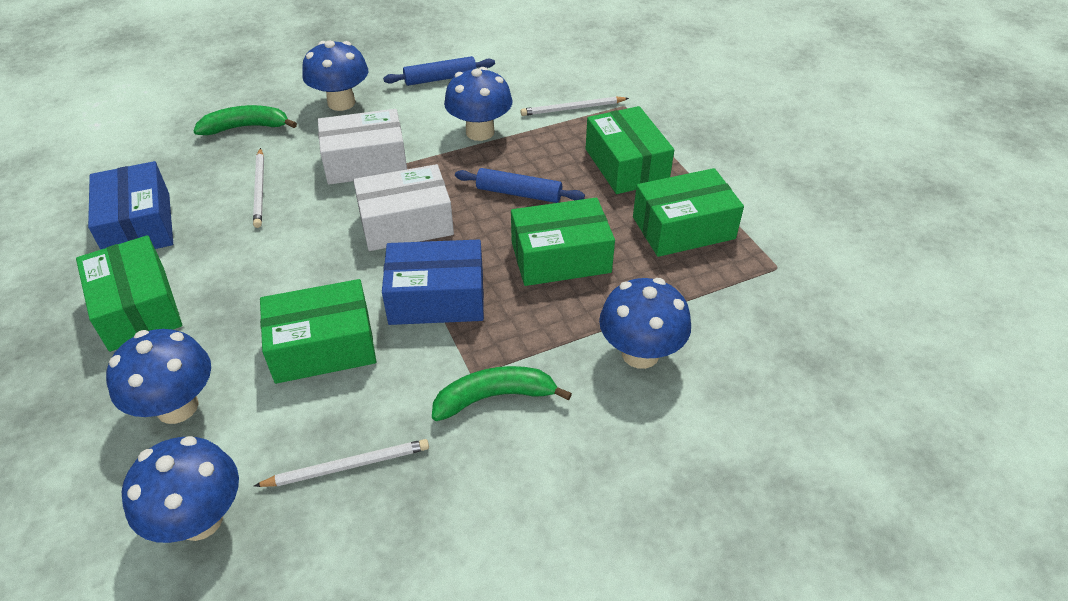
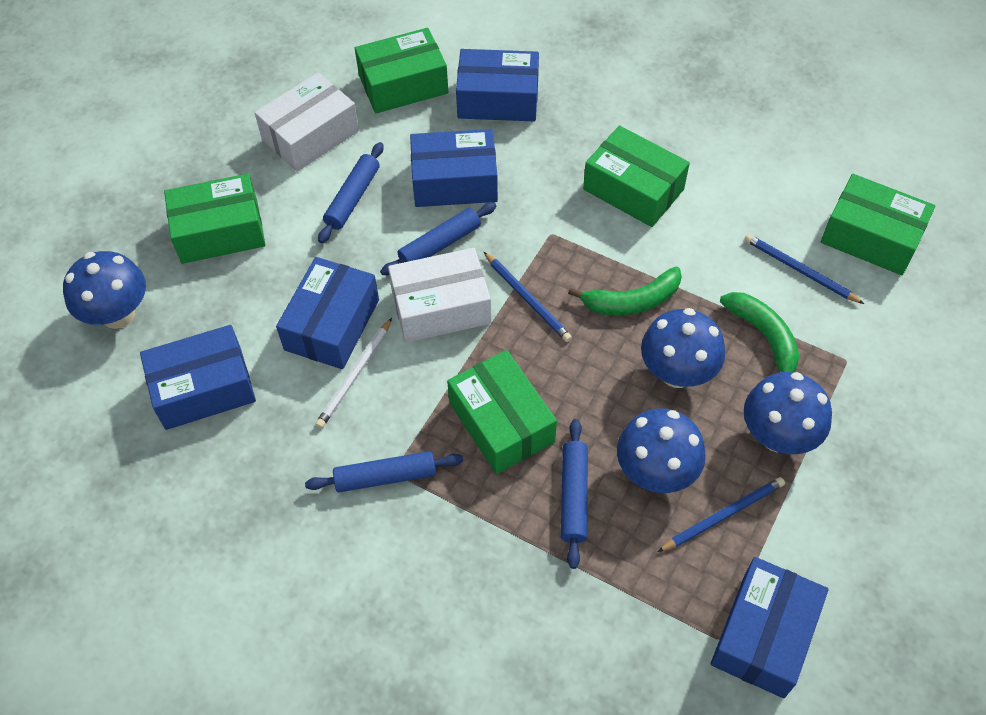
blue box: 2 -> 5
blue mushroom: 5 -> 4
blue pencil: 0 -> 3
blue rolling pin: 2 -> 4
white pencil: 3 -> 1

